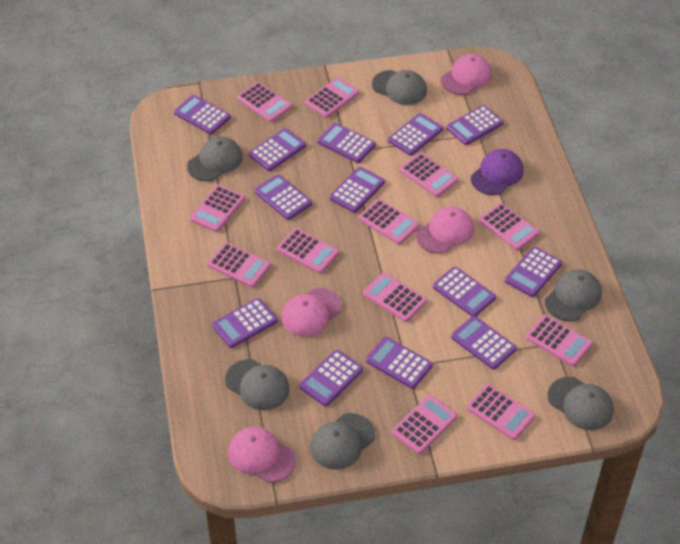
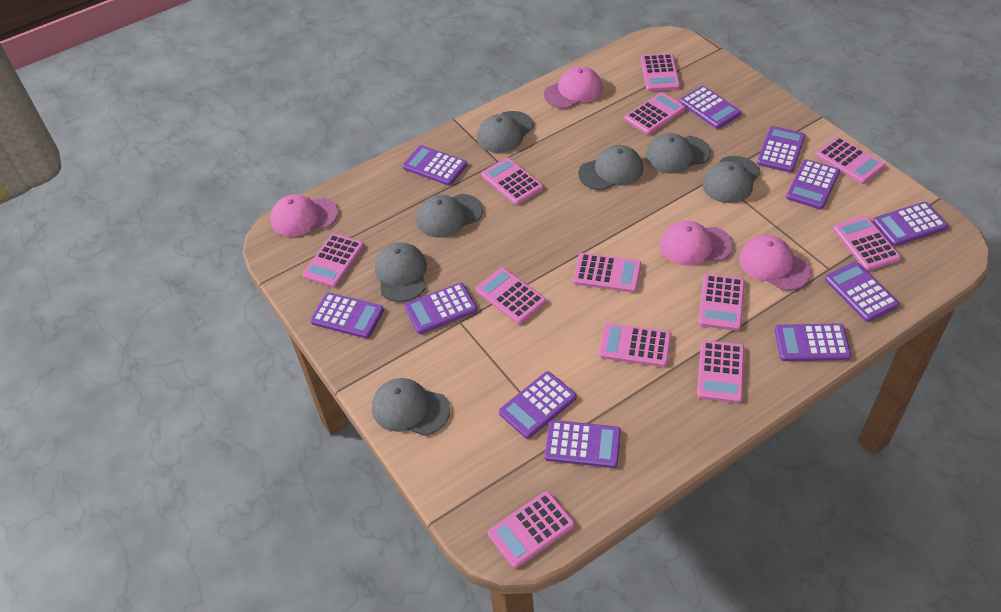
grey cap: 6 -> 7
purple calculator: 13 -> 11
purple cap: 1 -> 0

